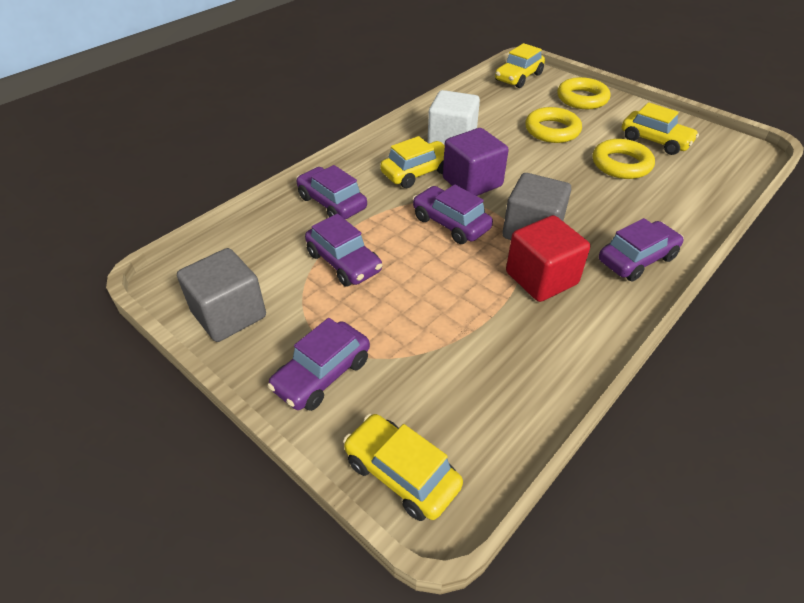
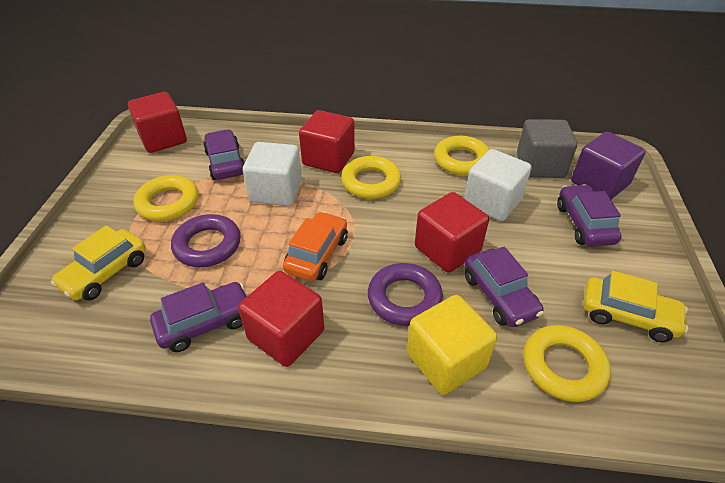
grey cube: 2 -> 1
orange car: 0 -> 1
purple car: 5 -> 4
purple ring: 0 -> 2
red cube: 1 -> 4
white cube: 1 -> 2
yellow car: 4 -> 2
yellow cube: 0 -> 1
yellow ring: 3 -> 4

